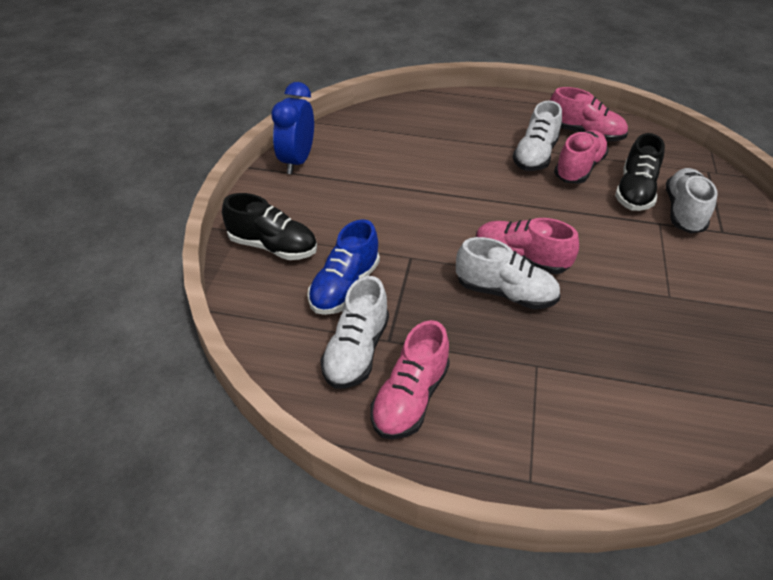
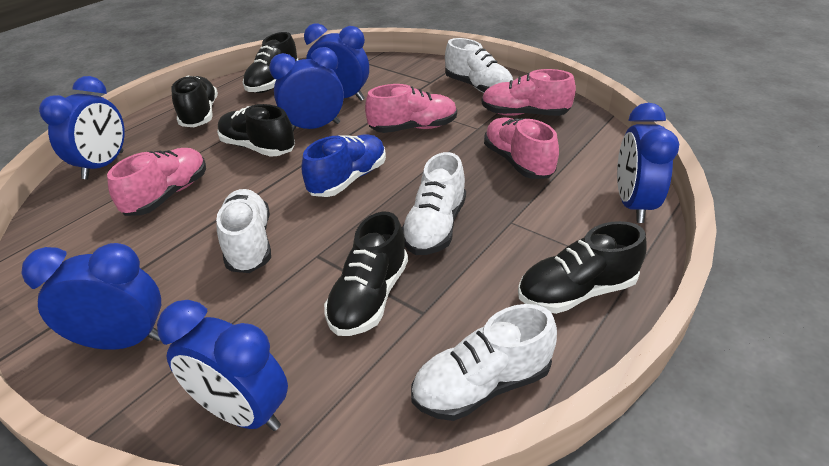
black shoe: 2 -> 5
blue clock: 1 -> 6

